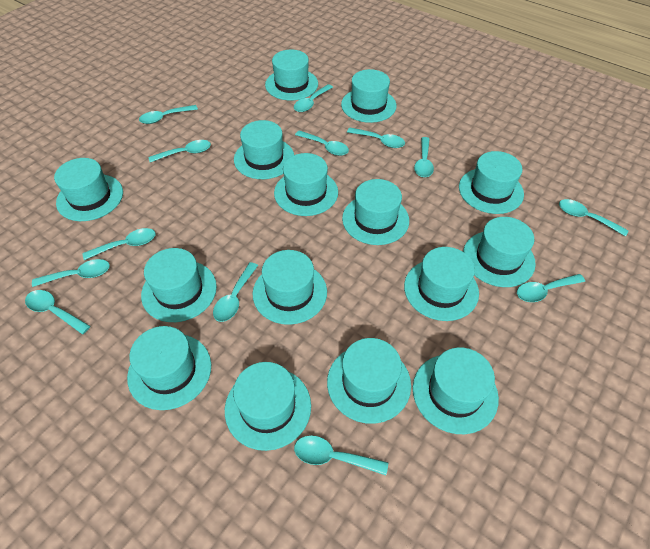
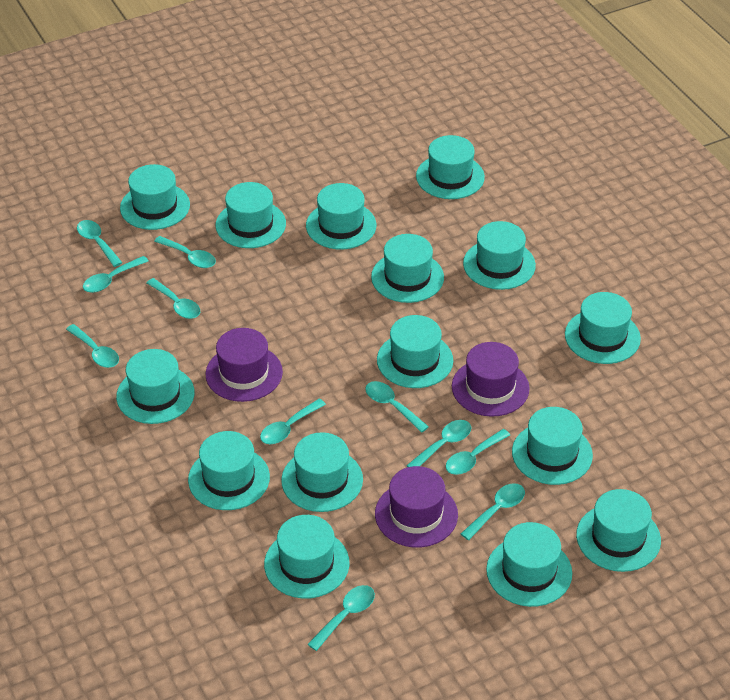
purple hat: 0 -> 3
turquoise spoon: 13 -> 11

